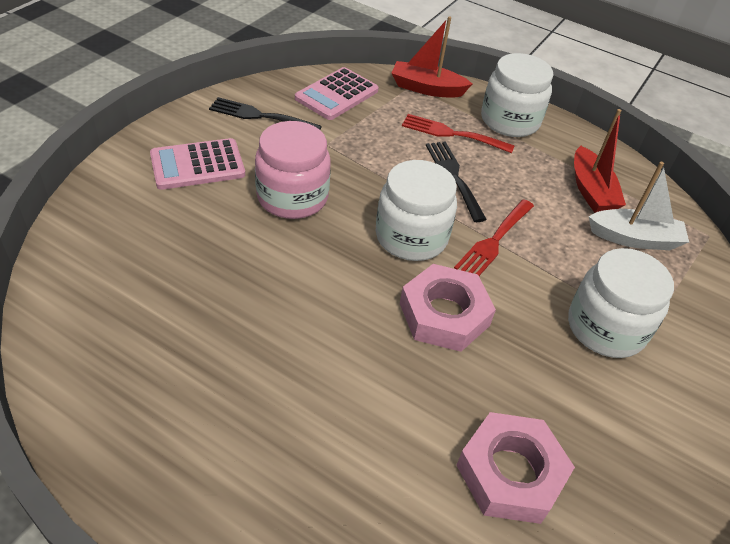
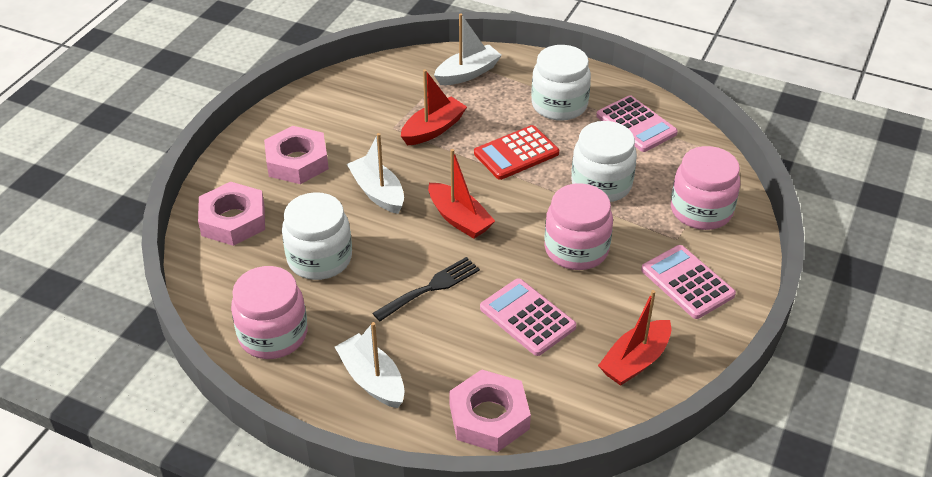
black fork: 2 -> 1
pink calculator: 2 -> 3
pink jar: 1 -> 3
pink nut: 2 -> 3
red boat: 2 -> 3
red calculator: 0 -> 1
red fork: 2 -> 0
white boat: 1 -> 3

